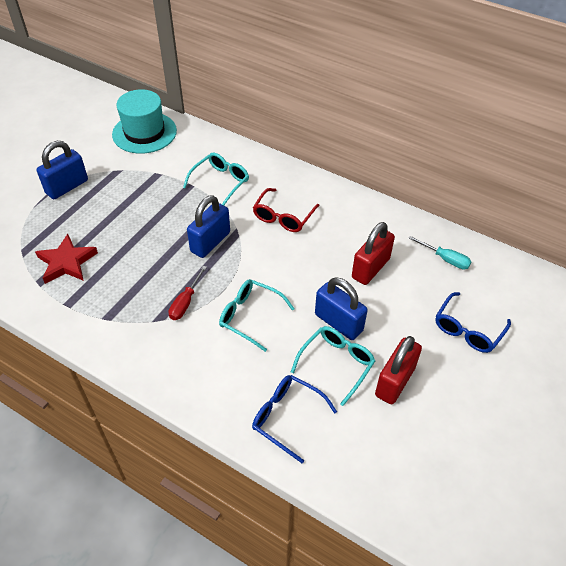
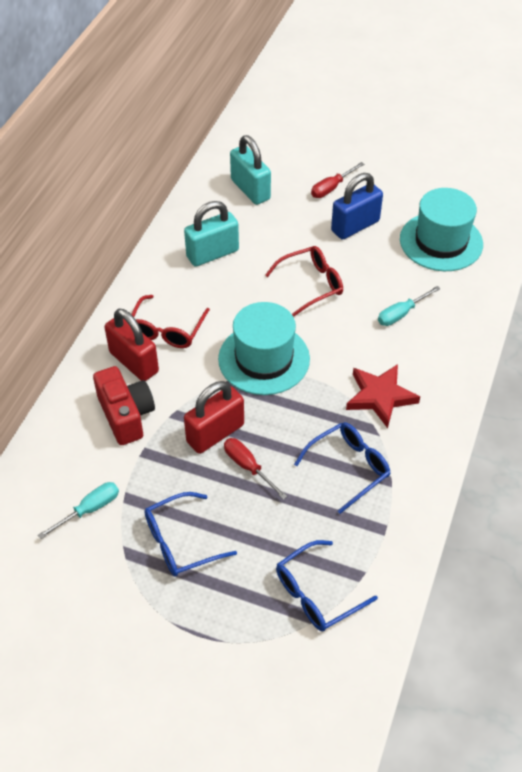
blue glasses: 2 -> 3
blue padlock: 3 -> 1
red camera: 0 -> 1
red glasses: 1 -> 2
red screwdriver: 1 -> 2
turquoise glasses: 3 -> 0
turquoise hat: 1 -> 2
turquoise padlock: 0 -> 2
turquoise screwdriver: 1 -> 2

